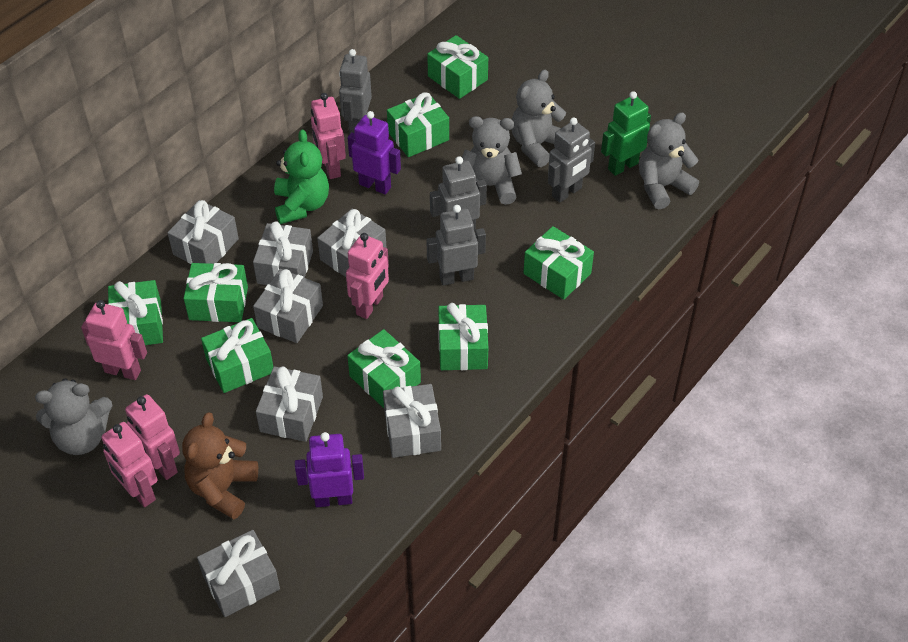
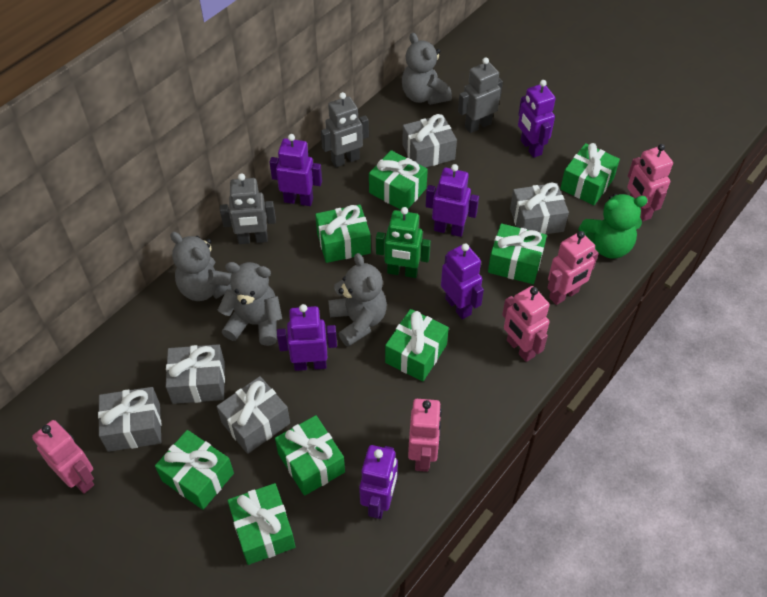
brown teddy bear: 1 -> 0
grey gift: 7 -> 5
grey robot: 4 -> 3
purple robot: 2 -> 6

